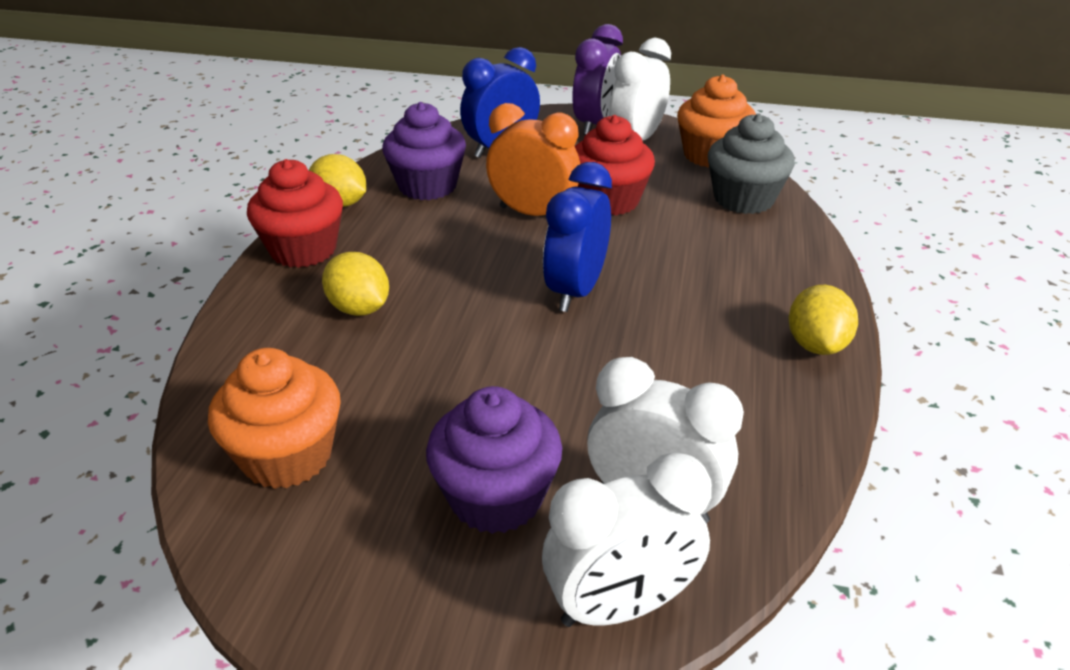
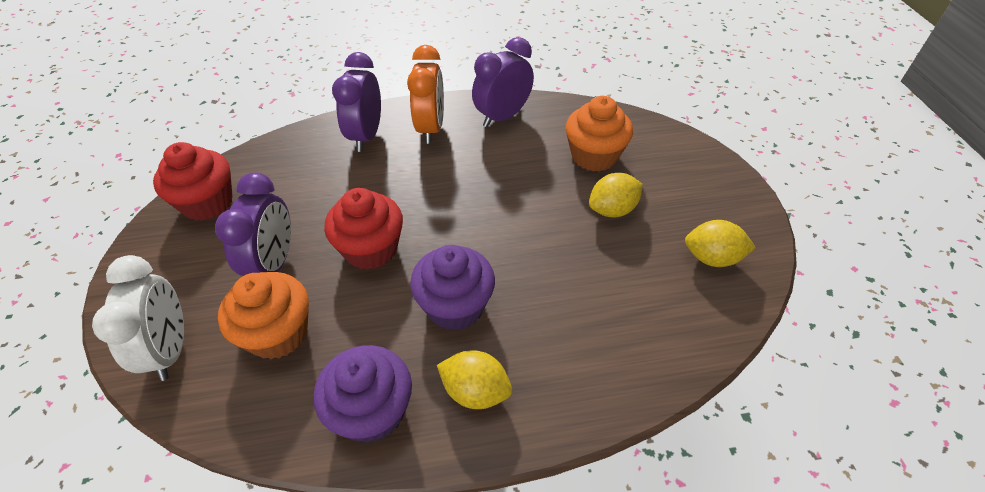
blue clock: 2 -> 0
grey cupcake: 1 -> 0
purple clock: 1 -> 3
white clock: 3 -> 1

